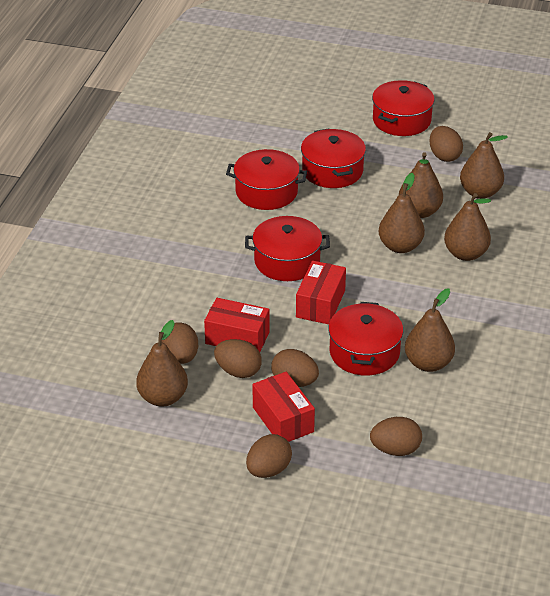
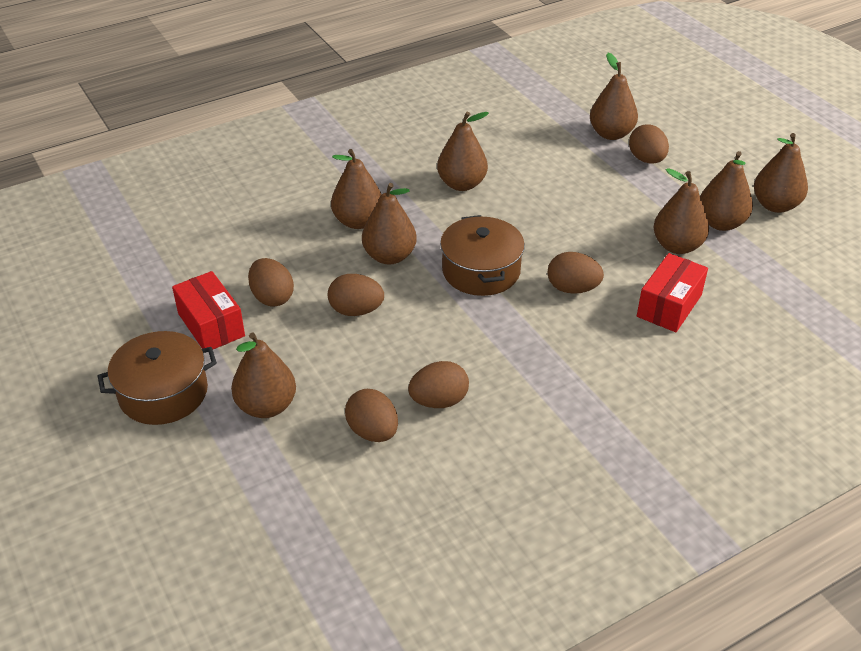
brown pear: 6 -> 8
brown pot: 0 -> 2
red box: 3 -> 2
red pot: 5 -> 0

